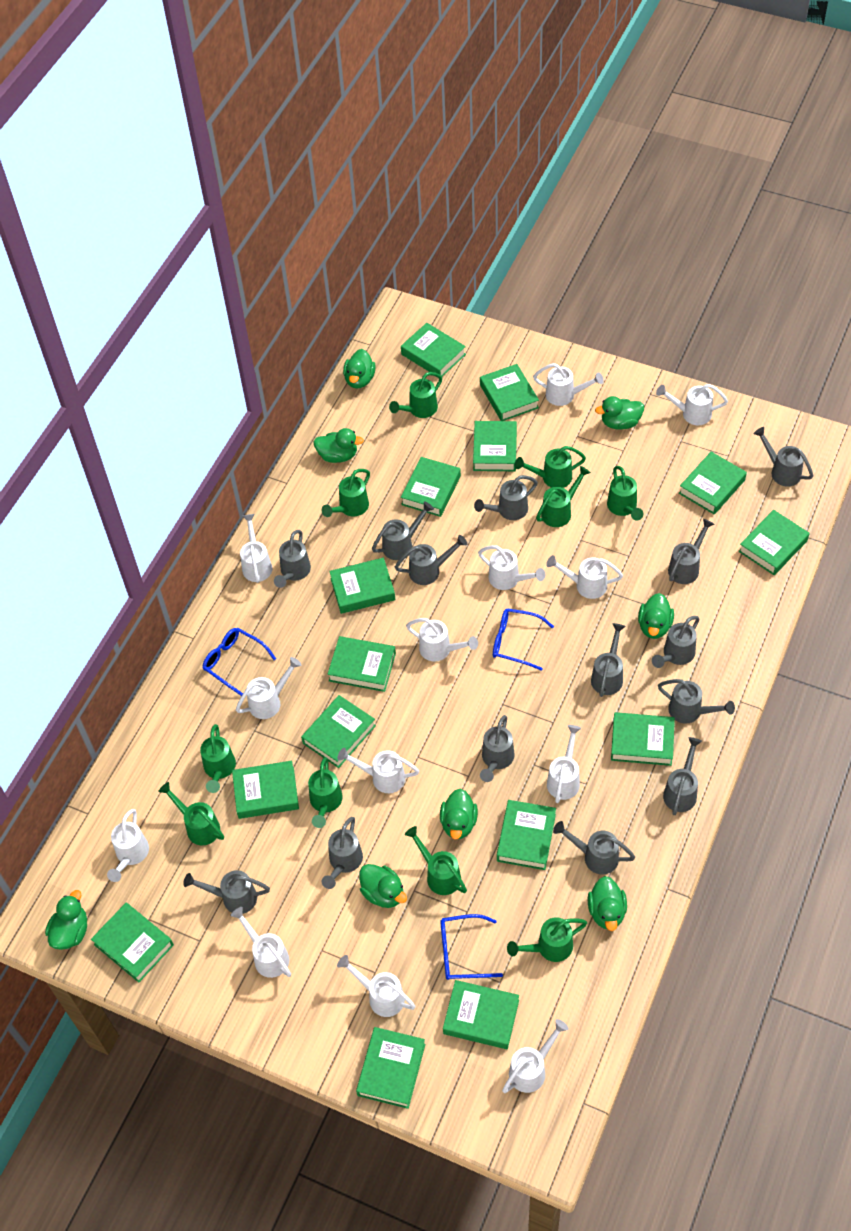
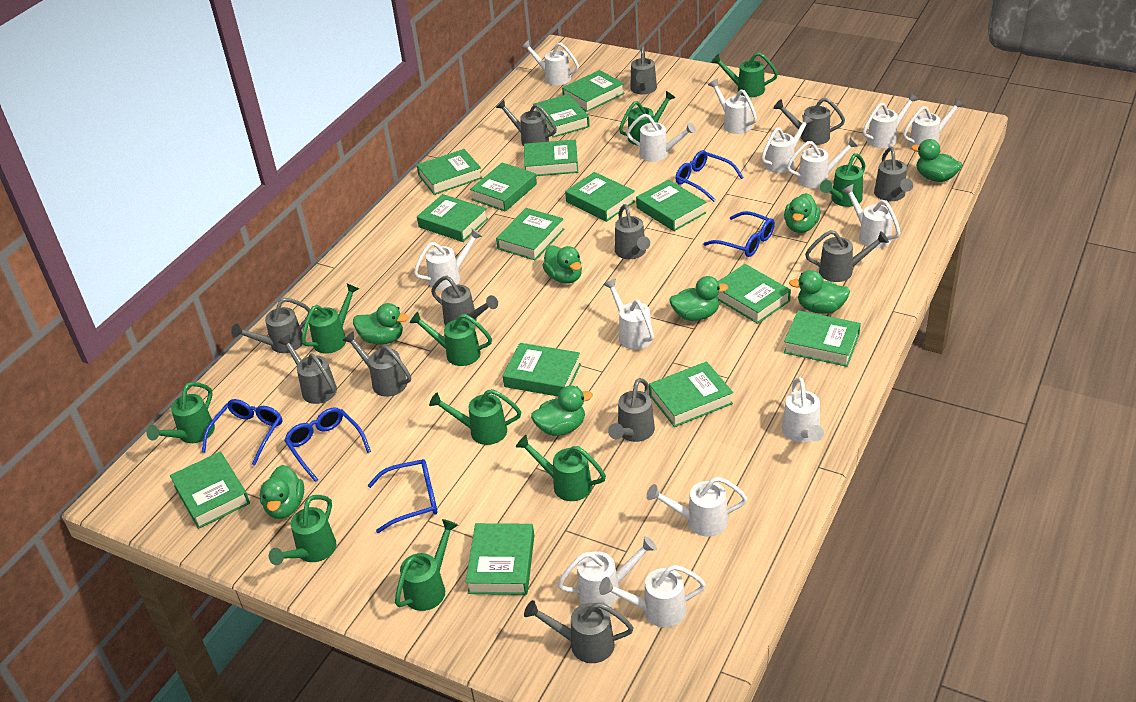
blue glasses: 3 -> 5
grey watering can: 14 -> 12
white watering can: 13 -> 14

